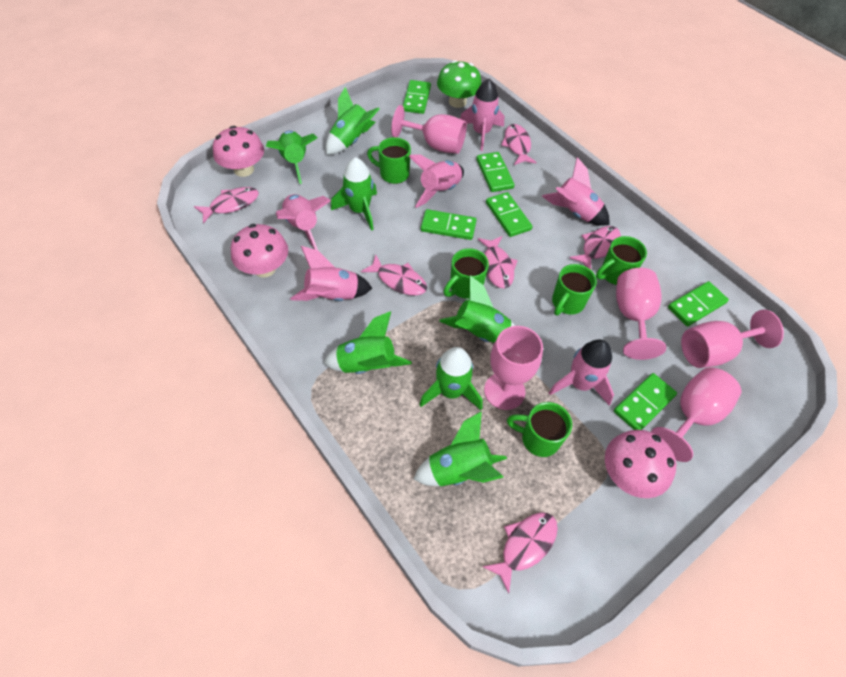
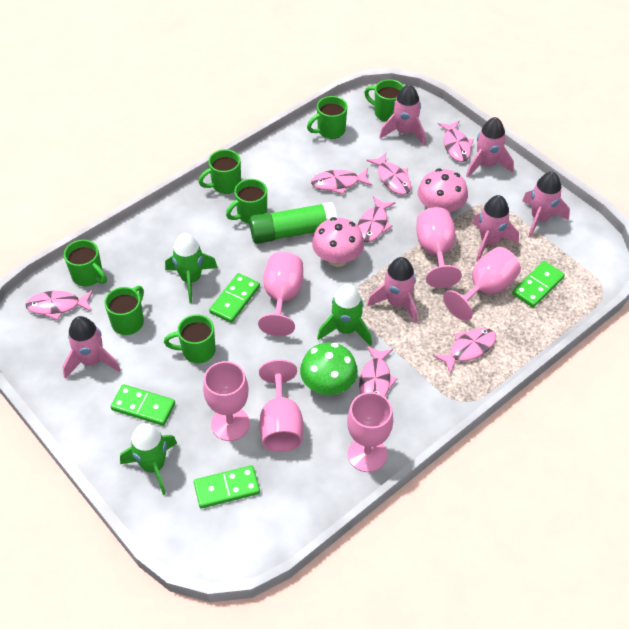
green domino: 6 -> 4
green glue stick: 0 -> 1
green mug: 5 -> 7
green rocket: 7 -> 3
pink fish: 6 -> 7
pink goblet: 5 -> 6
pink mushroom: 3 -> 2

